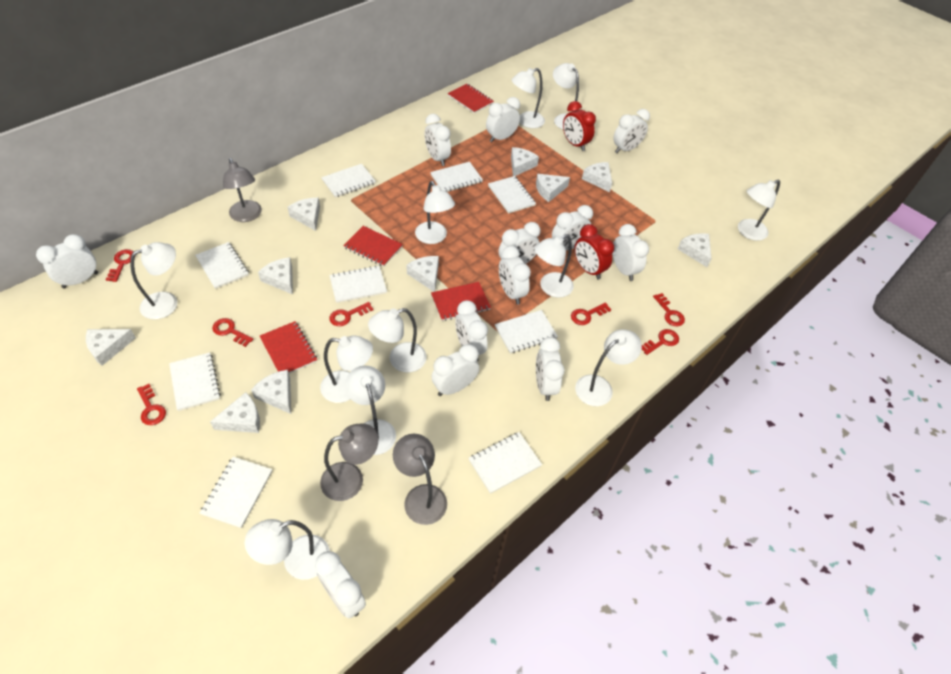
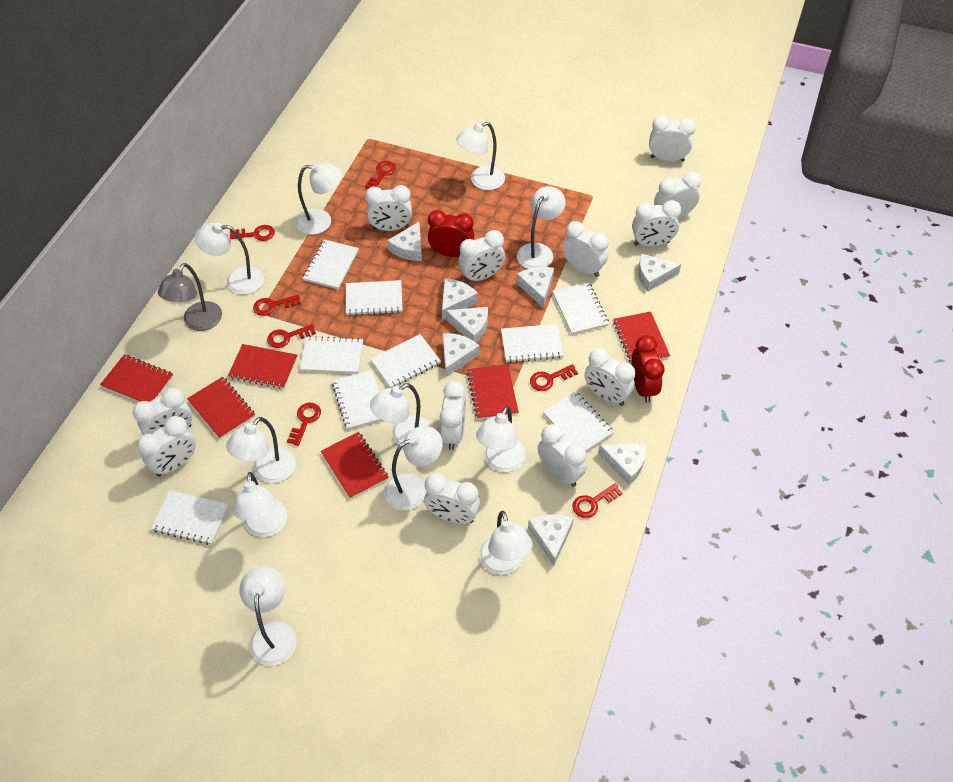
grey lamp: 3 -> 1
red notebook: 4 -> 6
white cheese: 10 -> 8

